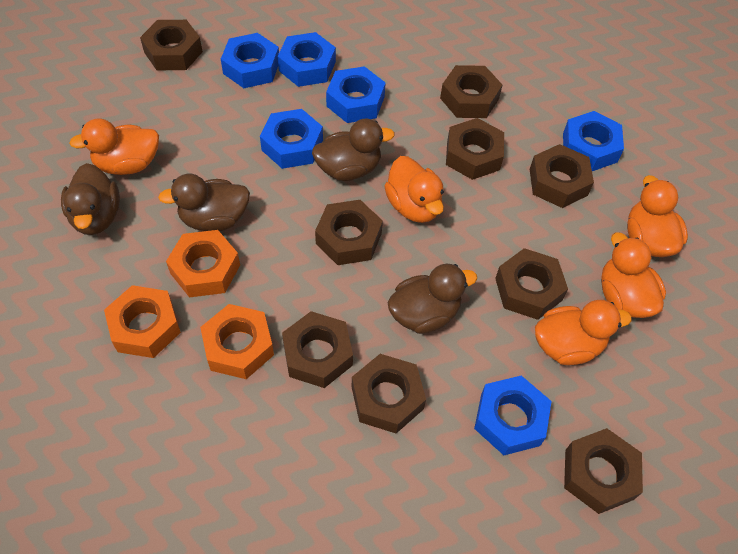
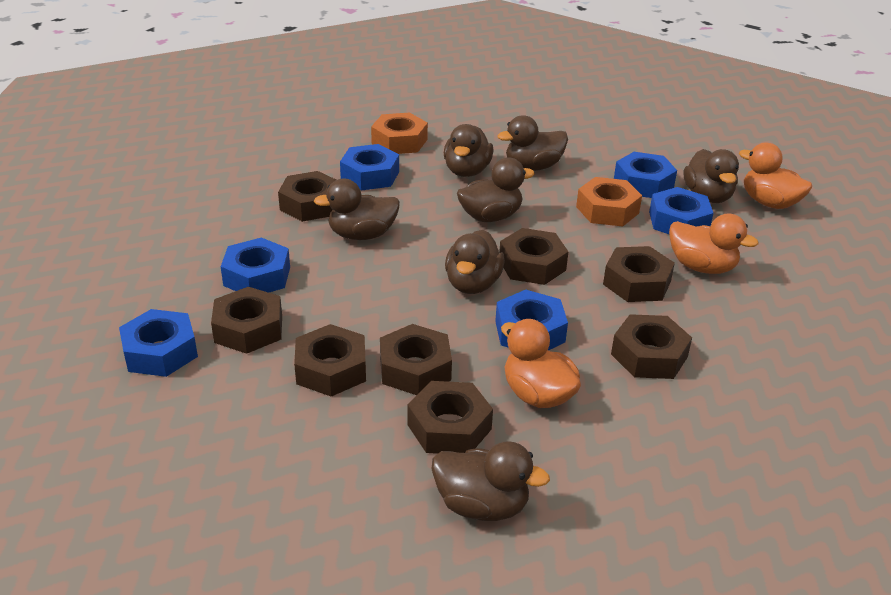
brown duck: 4 -> 7
brown nut: 9 -> 8
orange duck: 5 -> 3
orange nut: 3 -> 2

